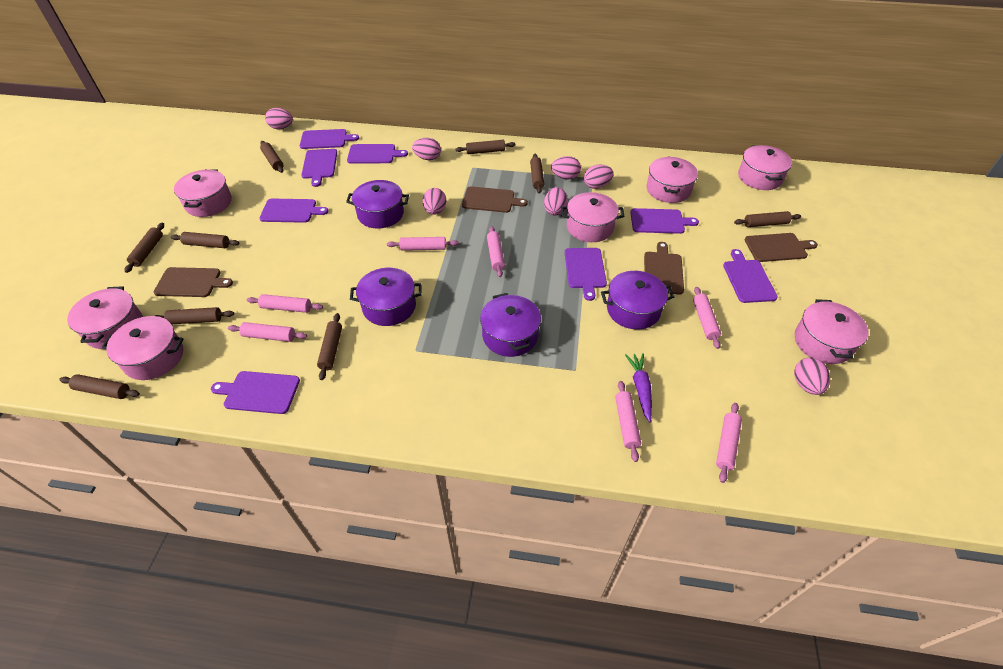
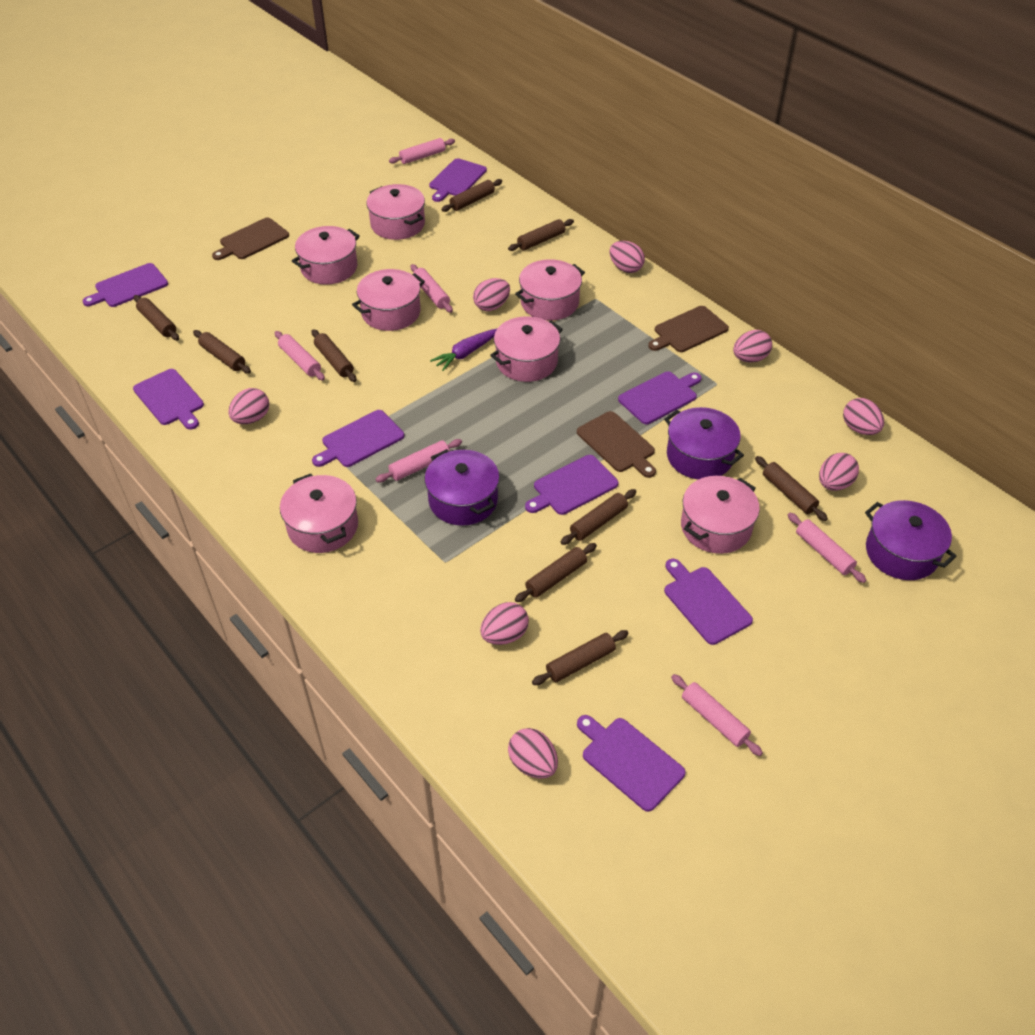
brown cutting board: 4 -> 3
pink egg: 7 -> 8
pink rolling pin: 7 -> 6
purple pot: 4 -> 3

